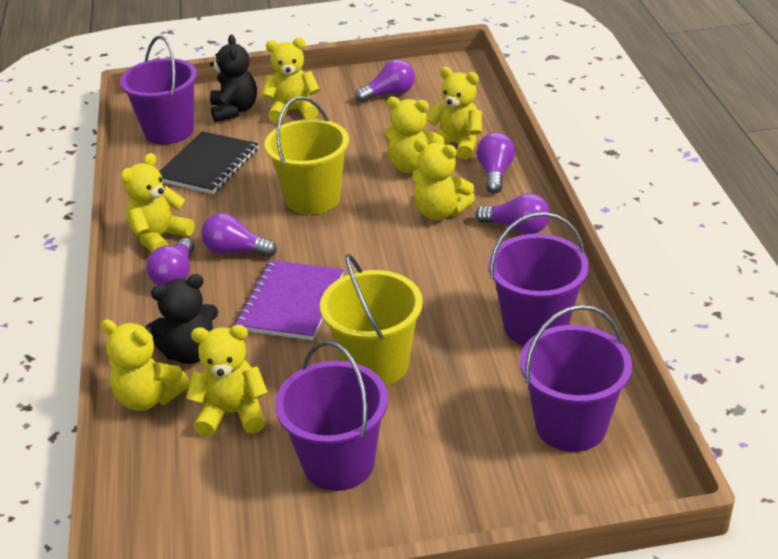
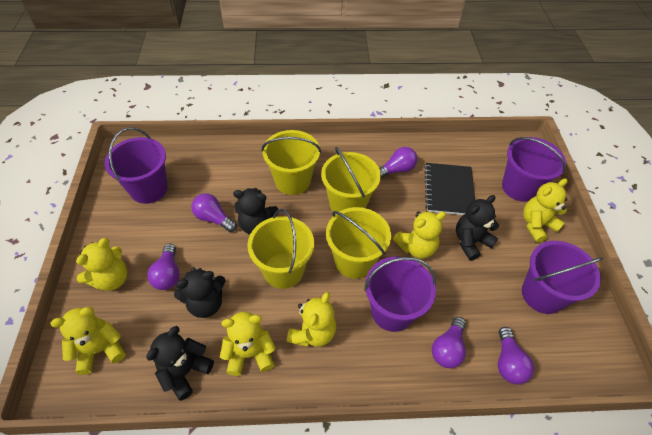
black teddy bear: 2 -> 4
purple notebook: 1 -> 0
yellow bucket: 2 -> 4
yellow teddy bear: 7 -> 6

